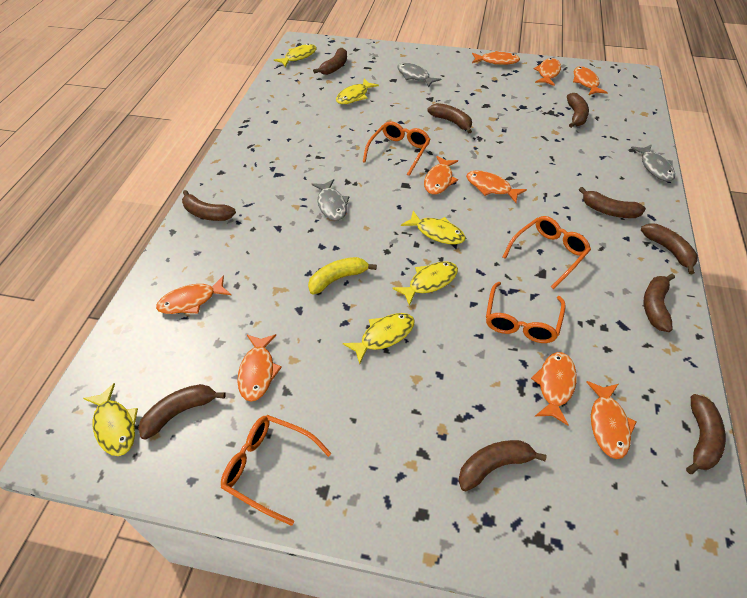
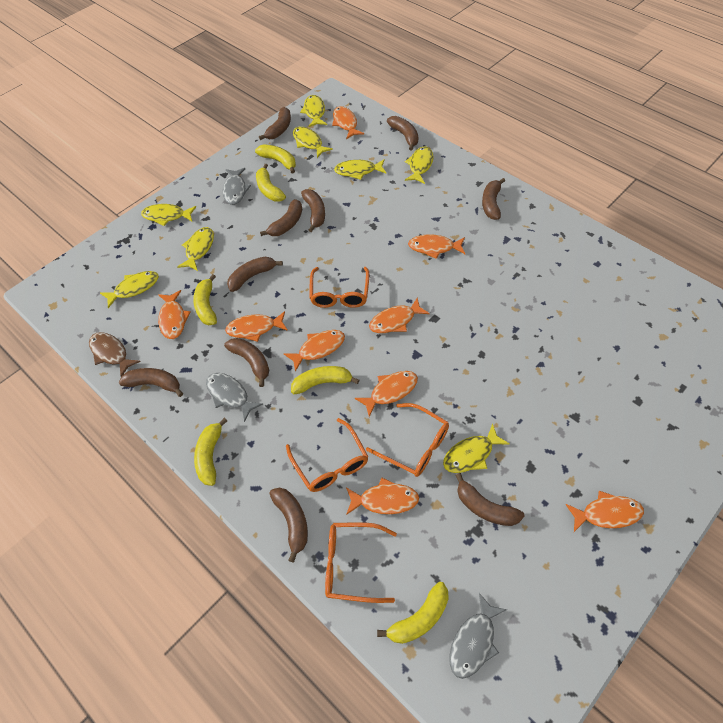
brown fish: 0 -> 1
yellow banana: 1 -> 6
yellow fish: 6 -> 8

